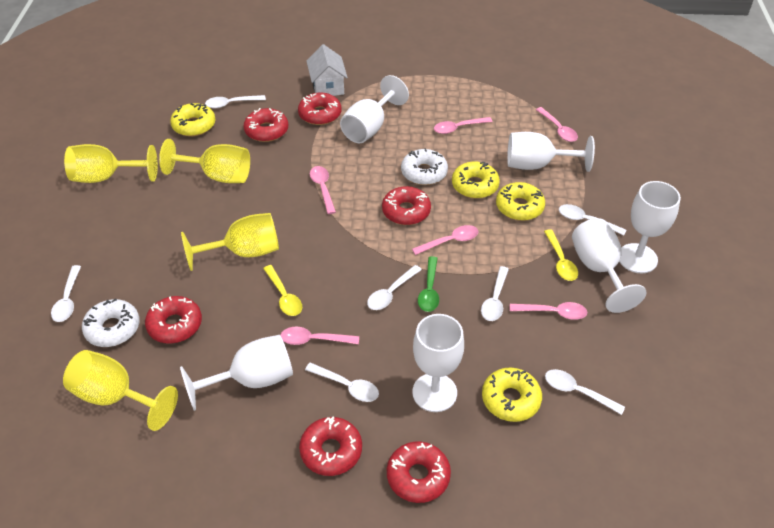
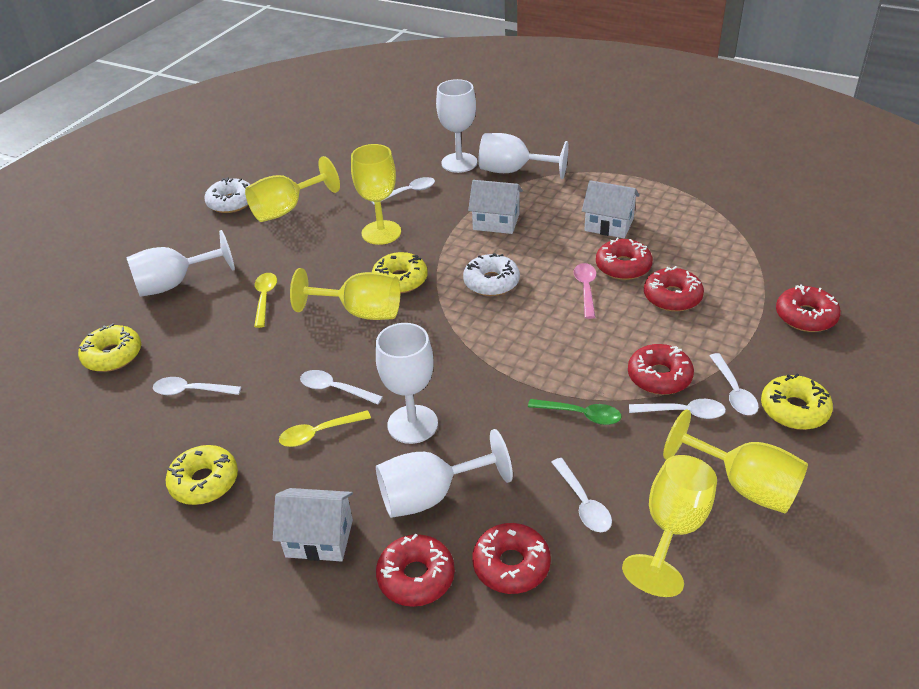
pink spoon: 6 -> 1
white goblet: 6 -> 5
white house: 1 -> 3
white spoon: 7 -> 6
yellow goblet: 4 -> 5

